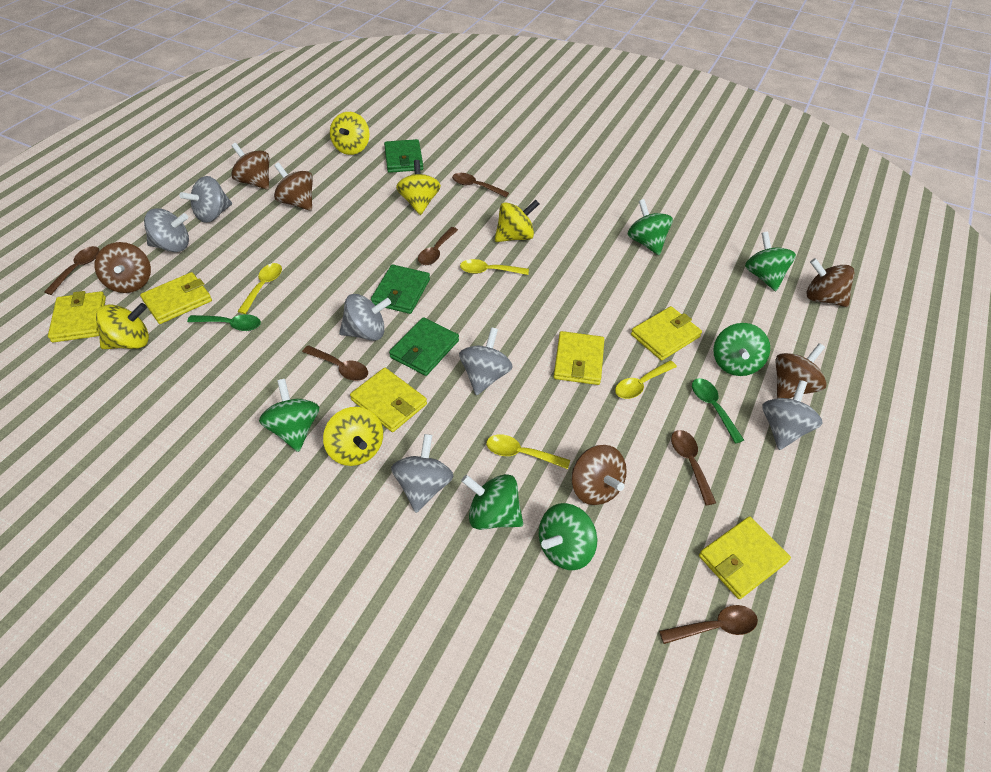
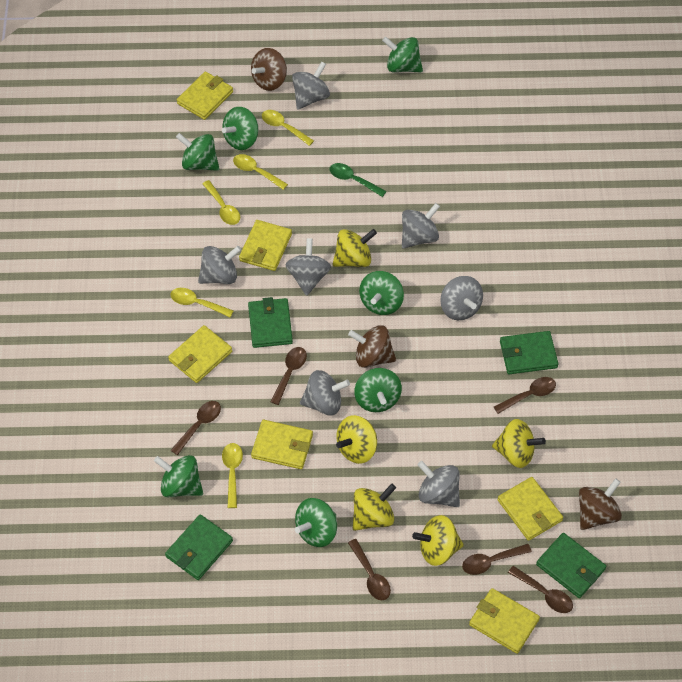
brown spinning top: 6 -> 3
green spinning top: 6 -> 7
green spoon: 2 -> 1
green wallet: 3 -> 4
grey spinning top: 6 -> 7
yellow spoon: 4 -> 5

